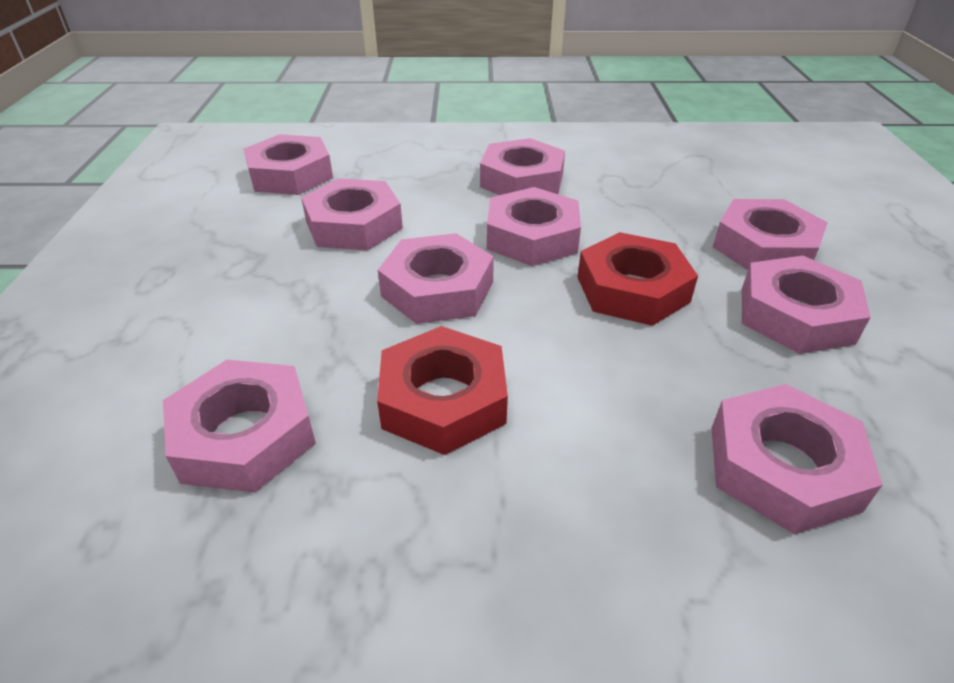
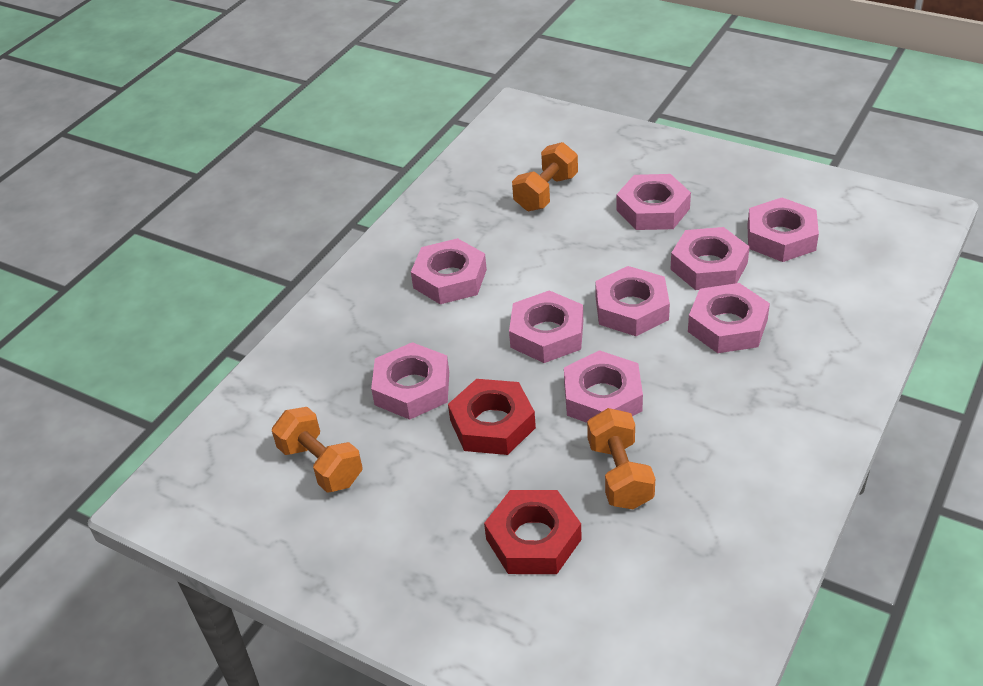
orange dumbbell: 0 -> 3

